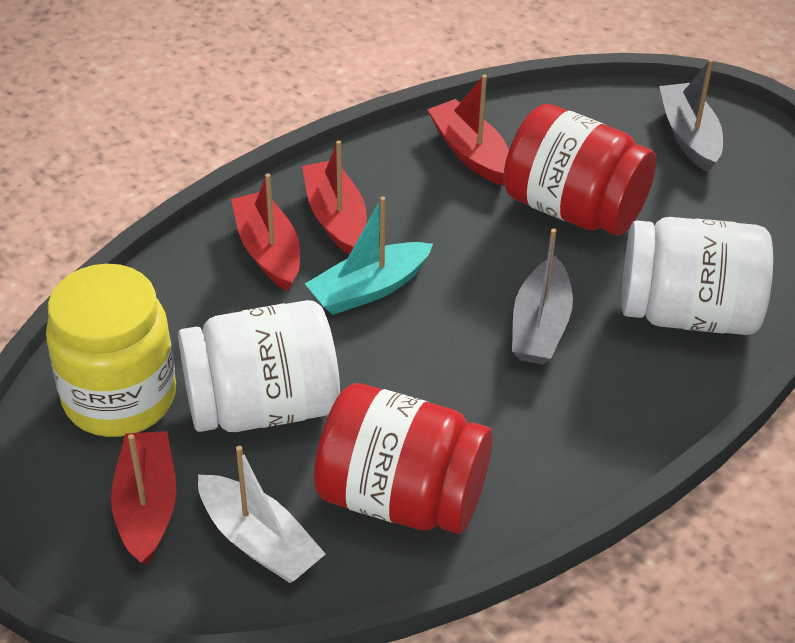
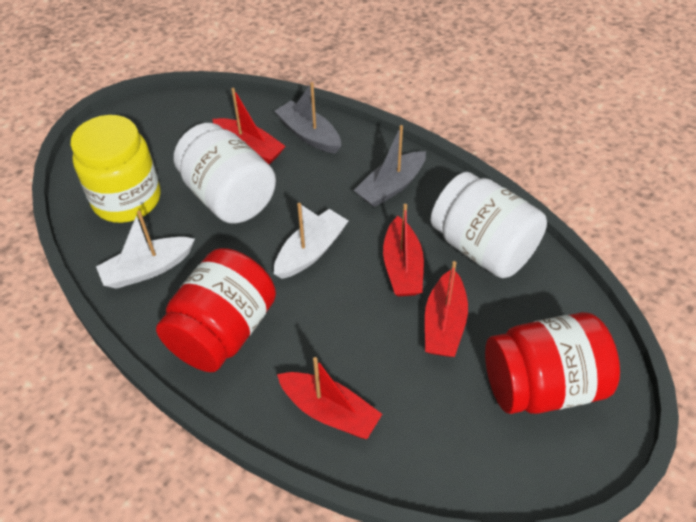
turquoise boat: 1 -> 0
white boat: 1 -> 2

